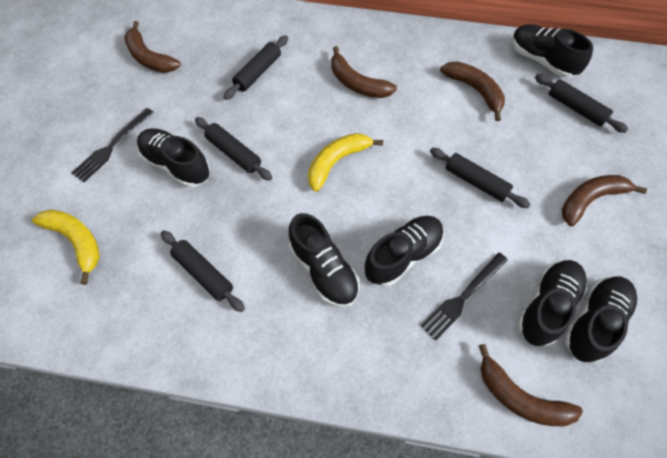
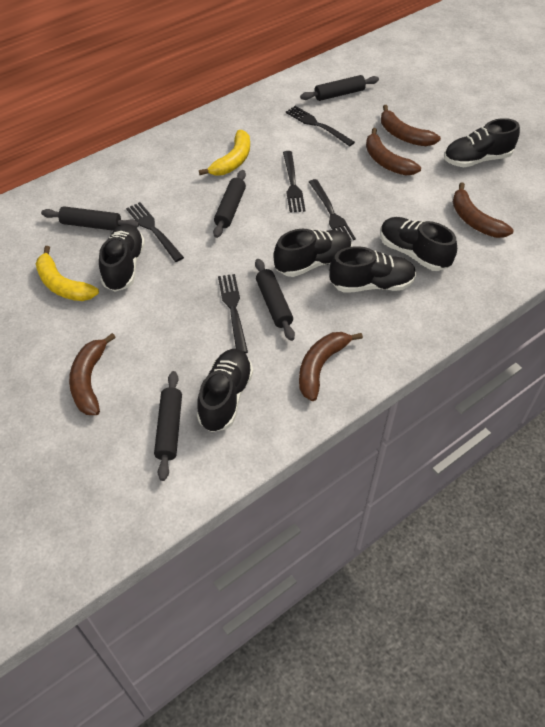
black fork: 2 -> 5

